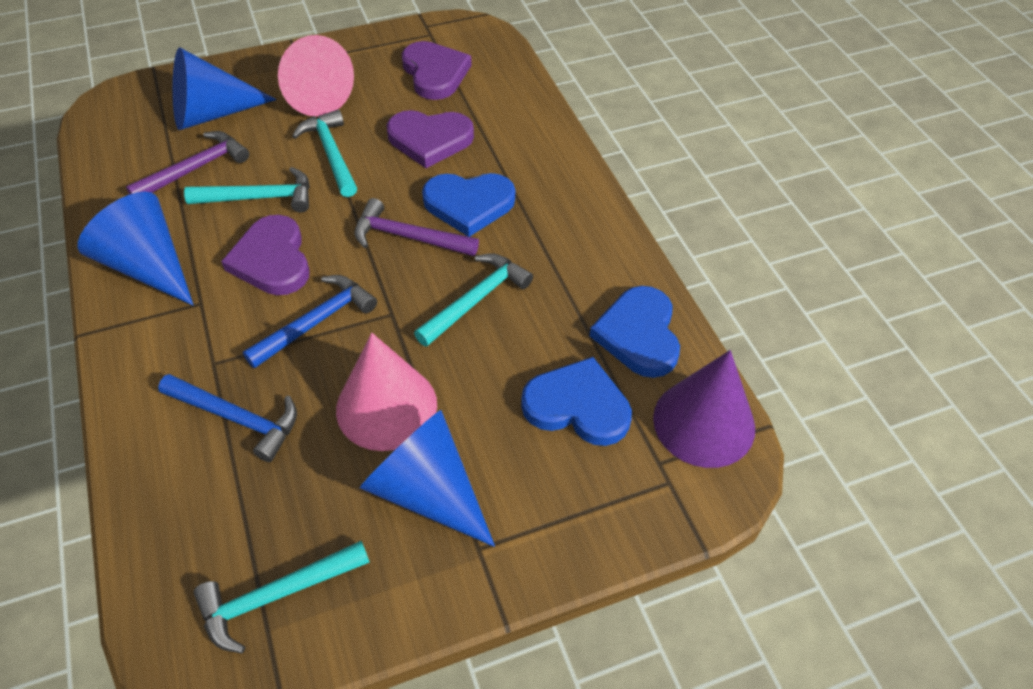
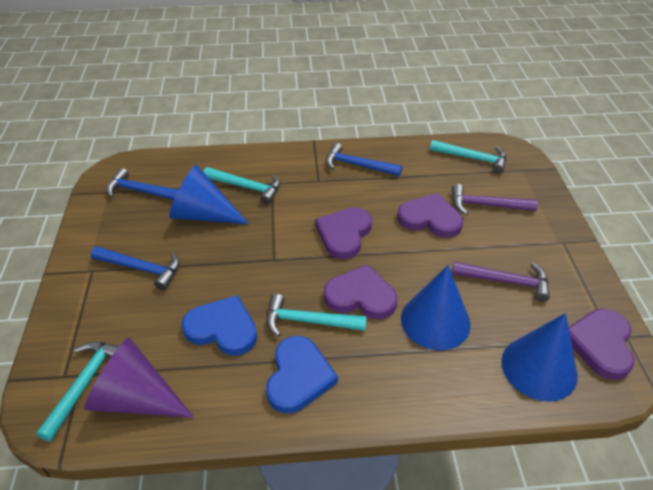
blue hammer: 2 -> 3
blue heart: 3 -> 2
pink cone: 2 -> 0
purple heart: 3 -> 4

